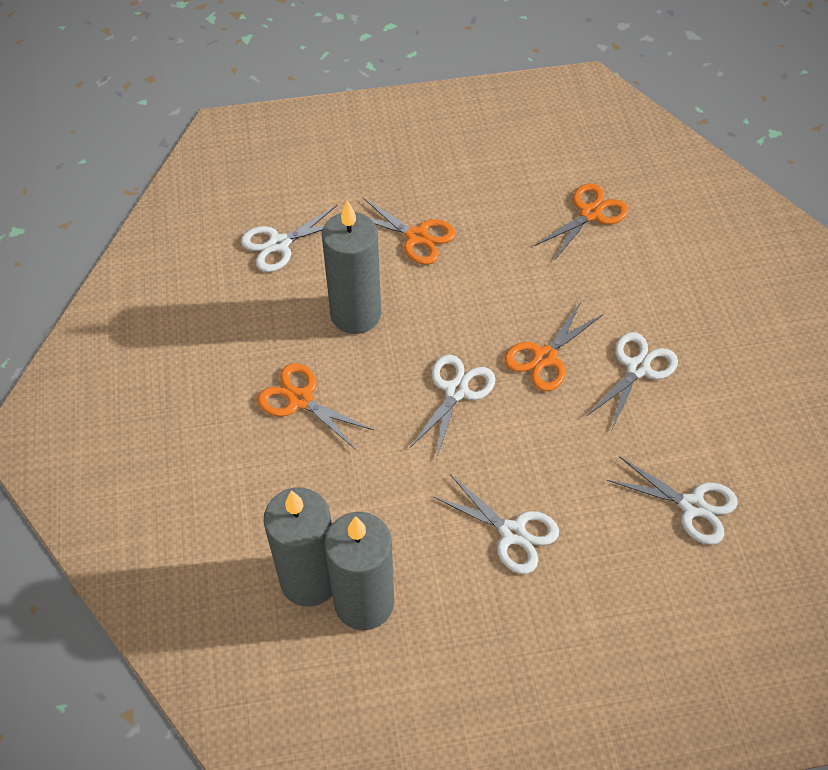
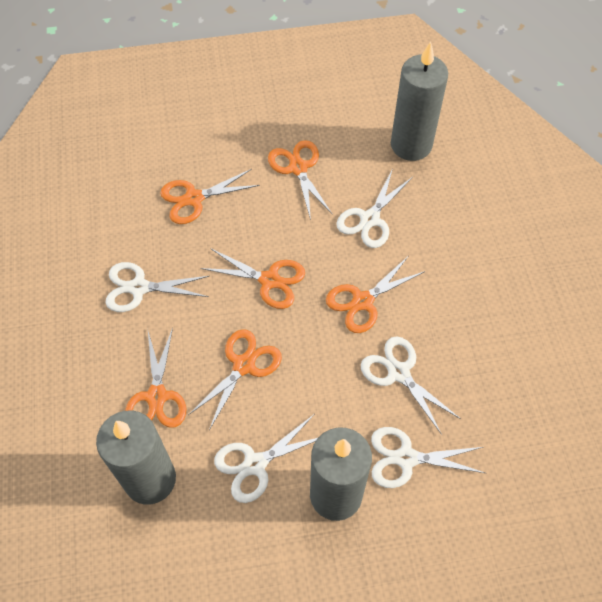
orange scissors: 4 -> 6

